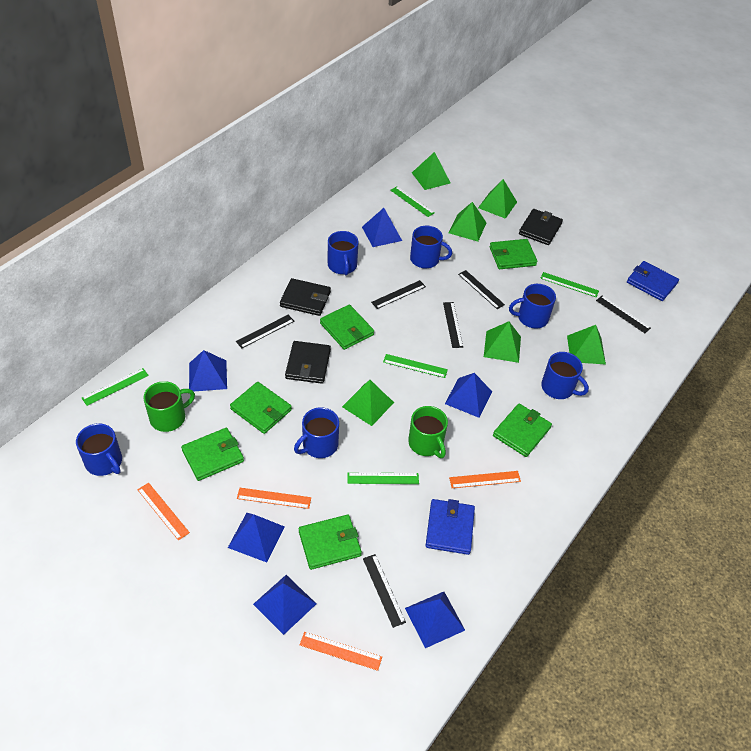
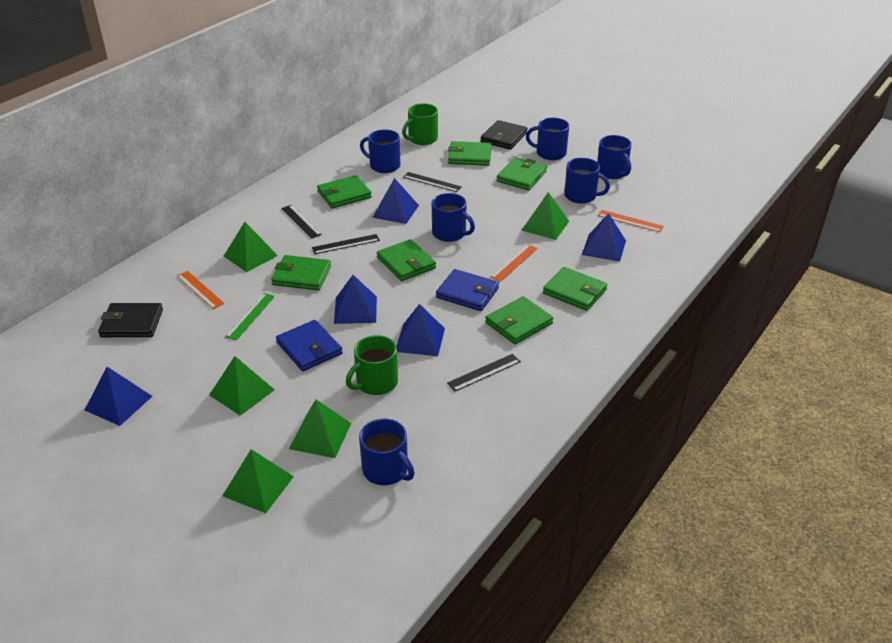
black ruler: 6 -> 4
black wallet: 3 -> 2
blue pyramid: 6 -> 5
green pyramid: 6 -> 5
green ruler: 5 -> 1
green wallet: 6 -> 7
orange ruler: 4 -> 3

